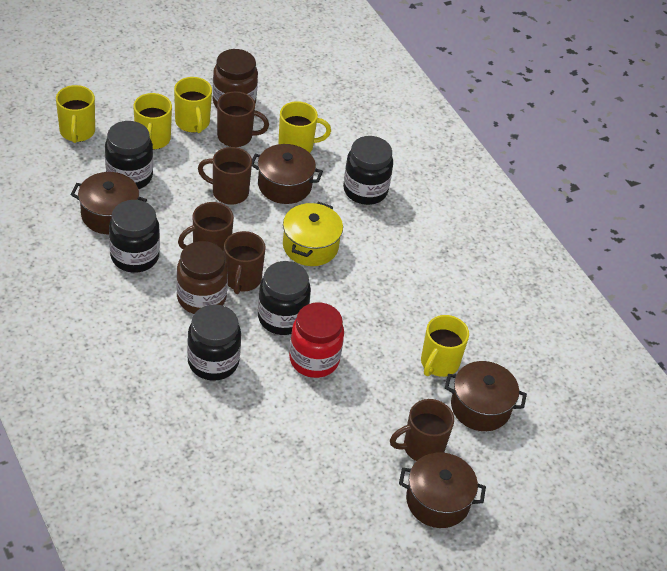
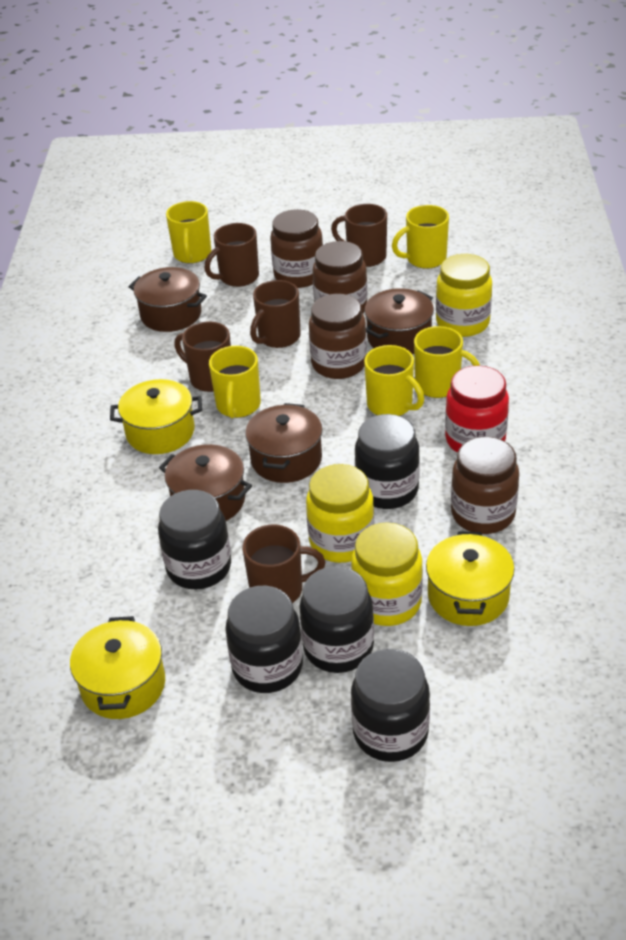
brown jar: 2 -> 4
yellow jar: 0 -> 3
yellow pot: 1 -> 3

